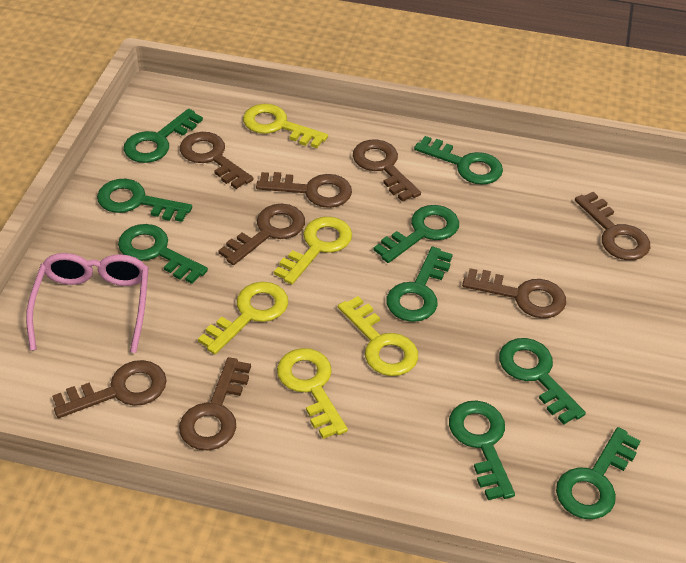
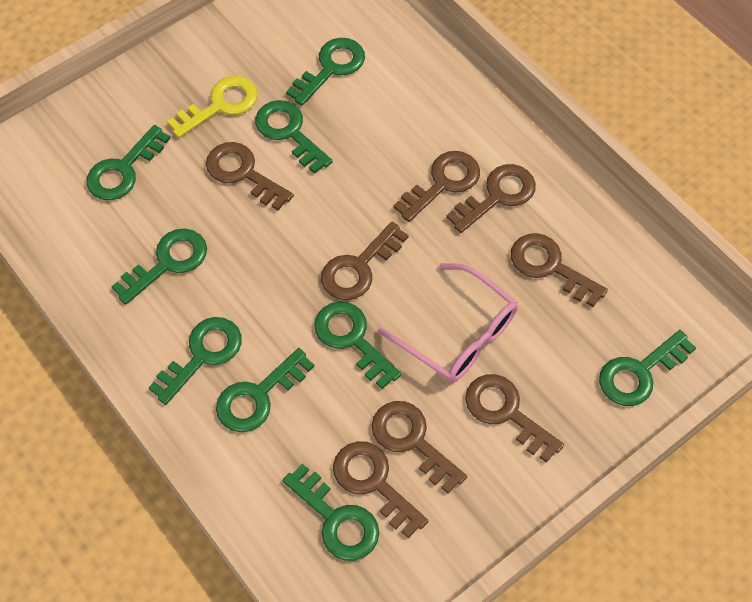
yellow key: 5 -> 1

